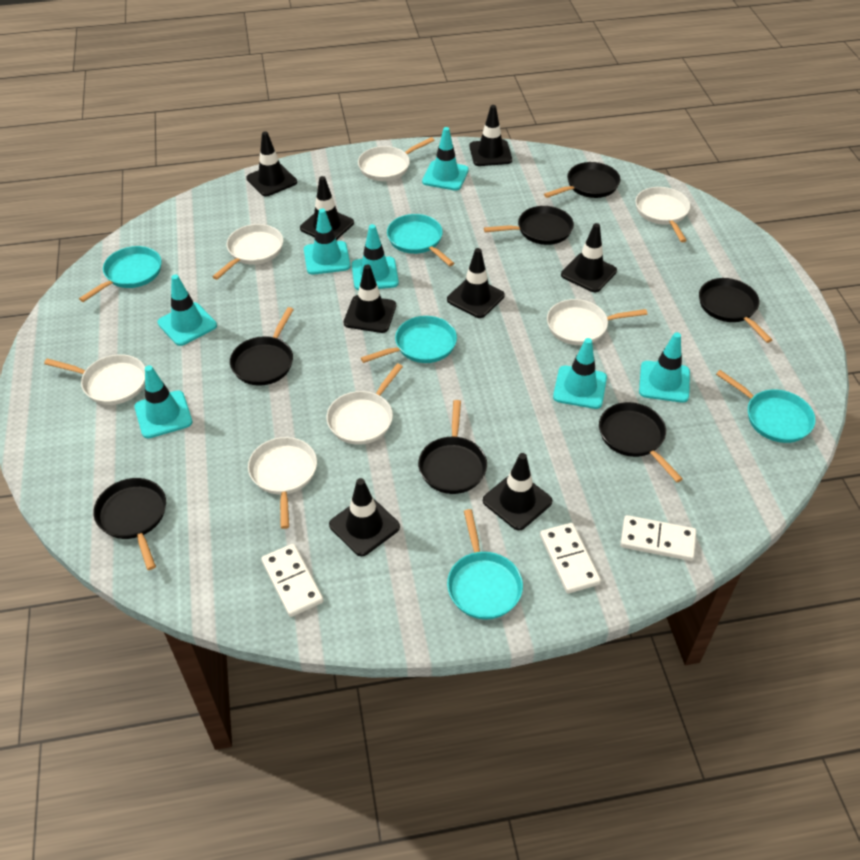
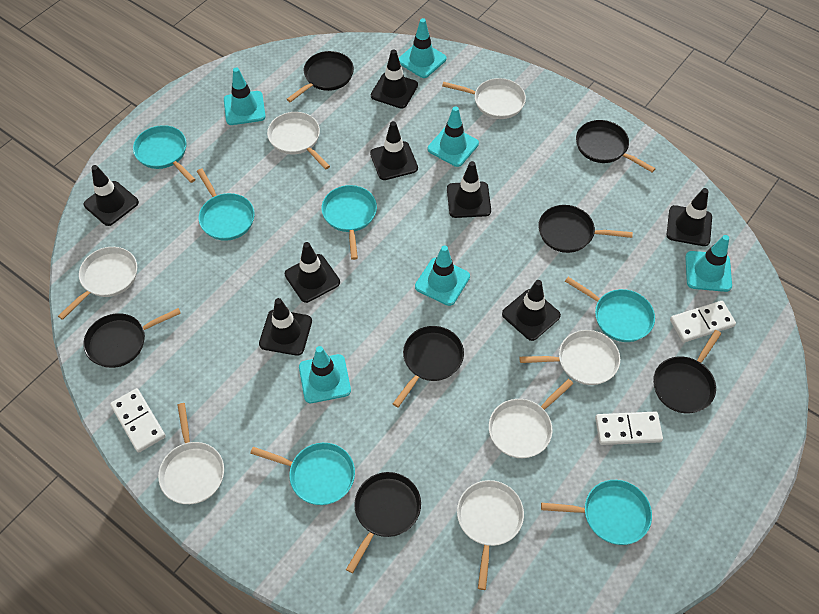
turquoise pan: 5 -> 6
turquoise traffic cone: 7 -> 6

